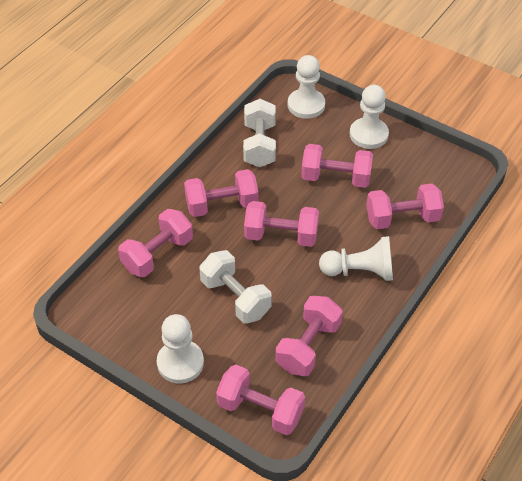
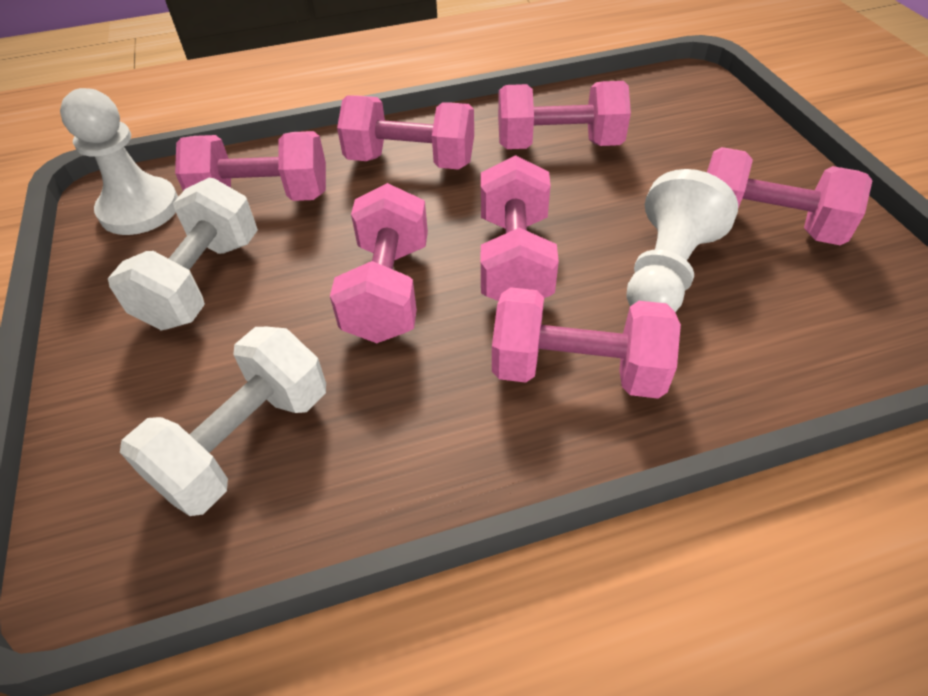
white pawn: 4 -> 2

